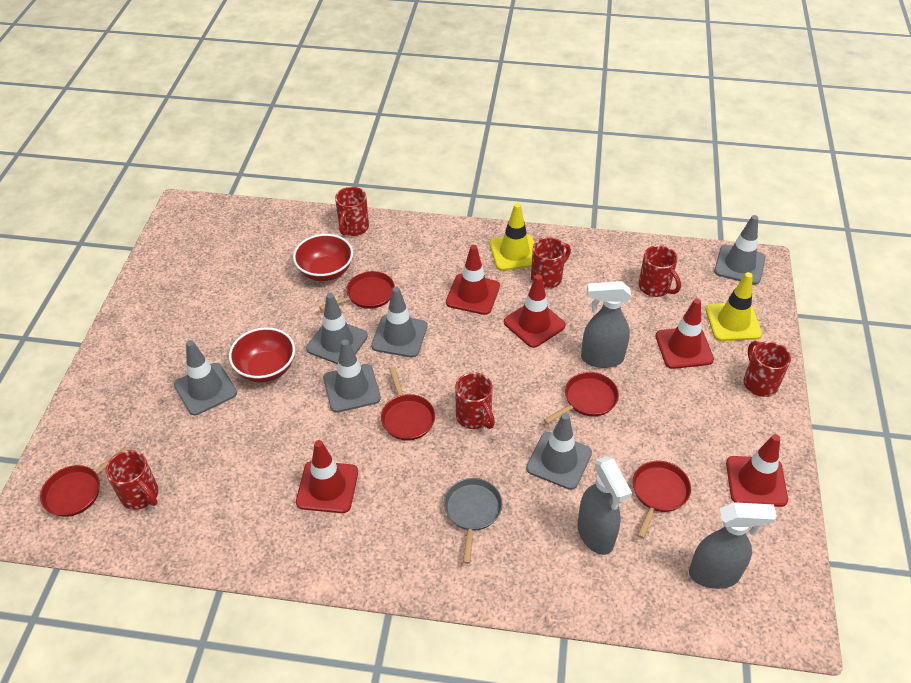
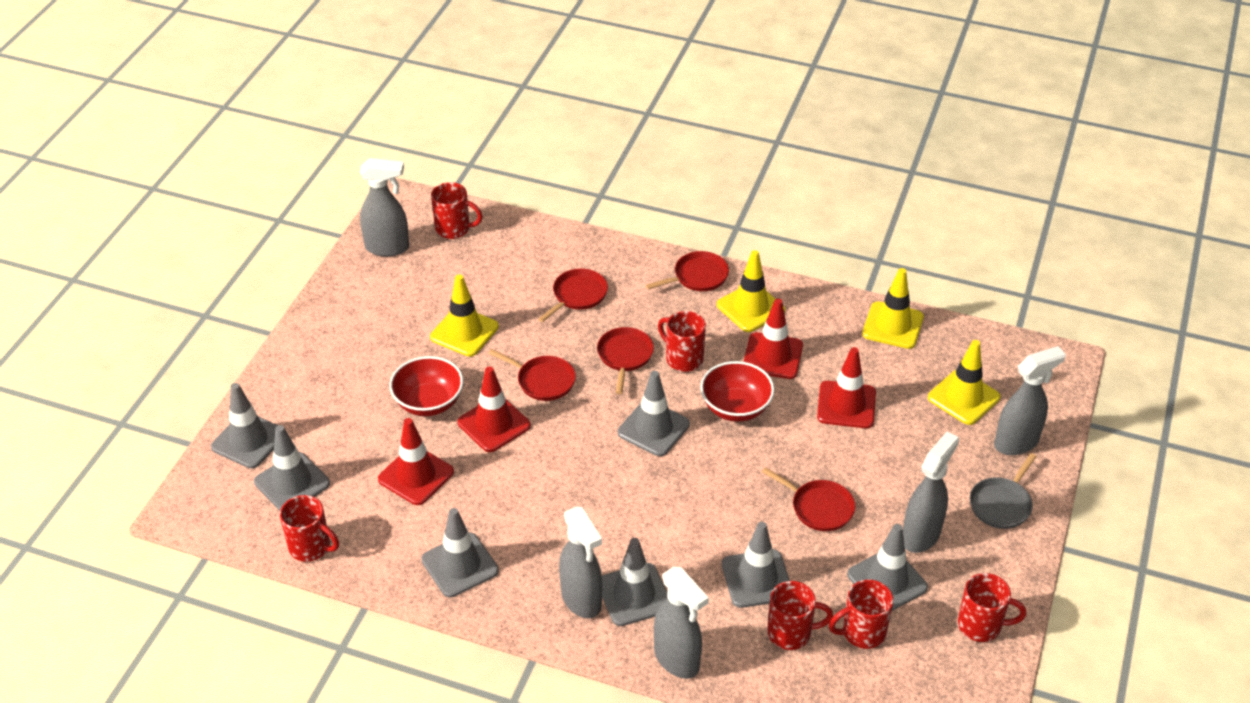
grey spray bottle: 3 -> 5
grey traffic cone: 6 -> 7
red traffic cone: 5 -> 4
yellow traffic cone: 2 -> 4

